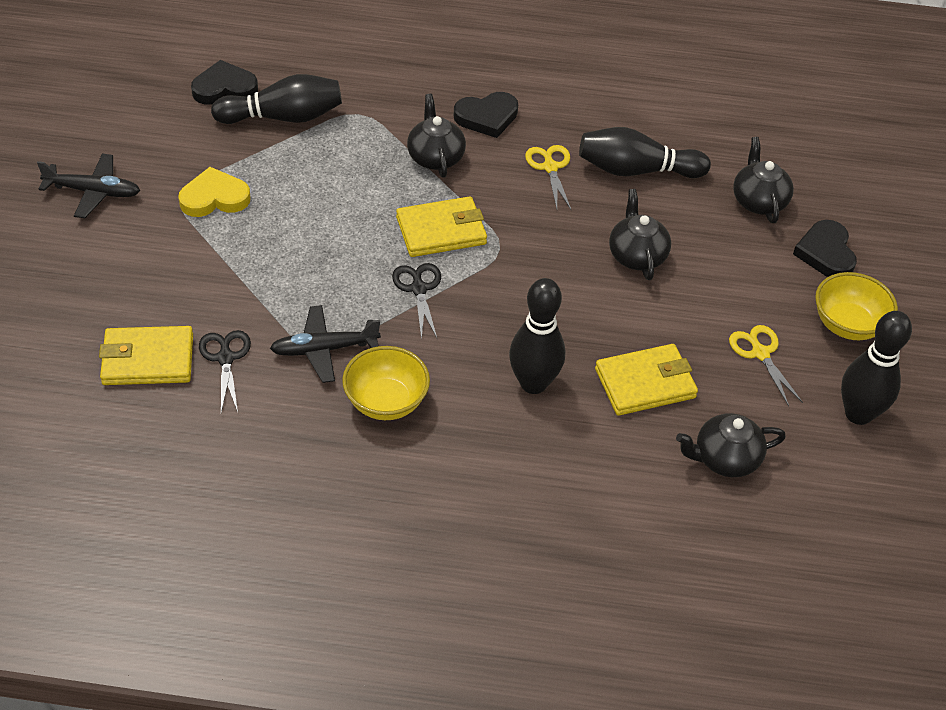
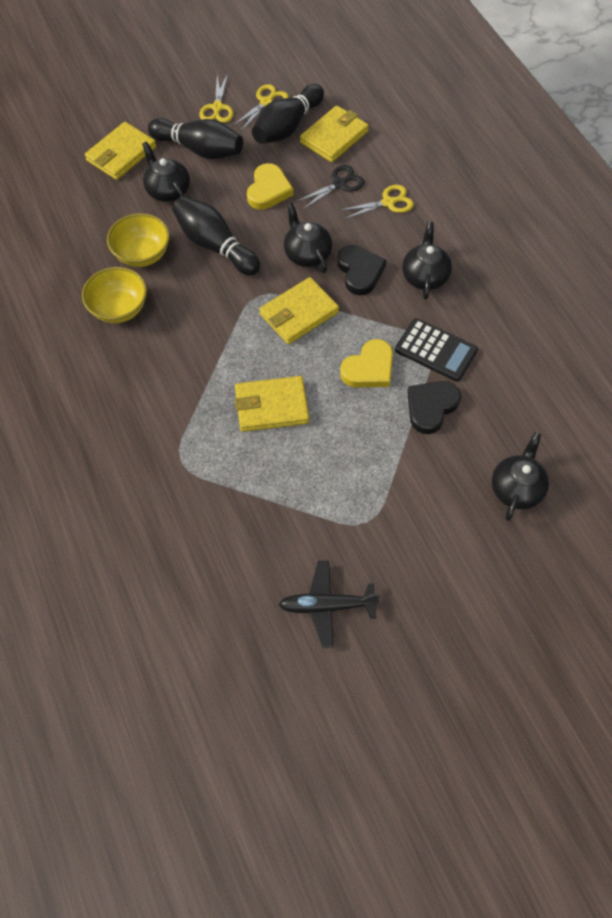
black bowling pin: 4 -> 3
black calculator: 0 -> 1
black heart: 3 -> 2
black plane: 2 -> 1
black scissors: 2 -> 1
yellow heart: 1 -> 2
yellow scissors: 2 -> 3
yellow wallet: 3 -> 4

